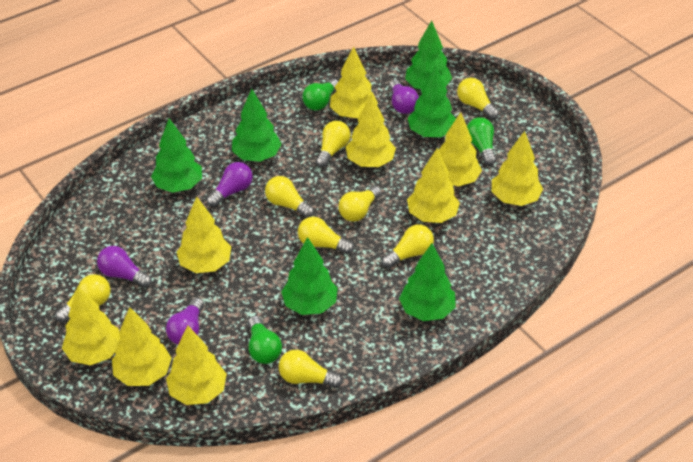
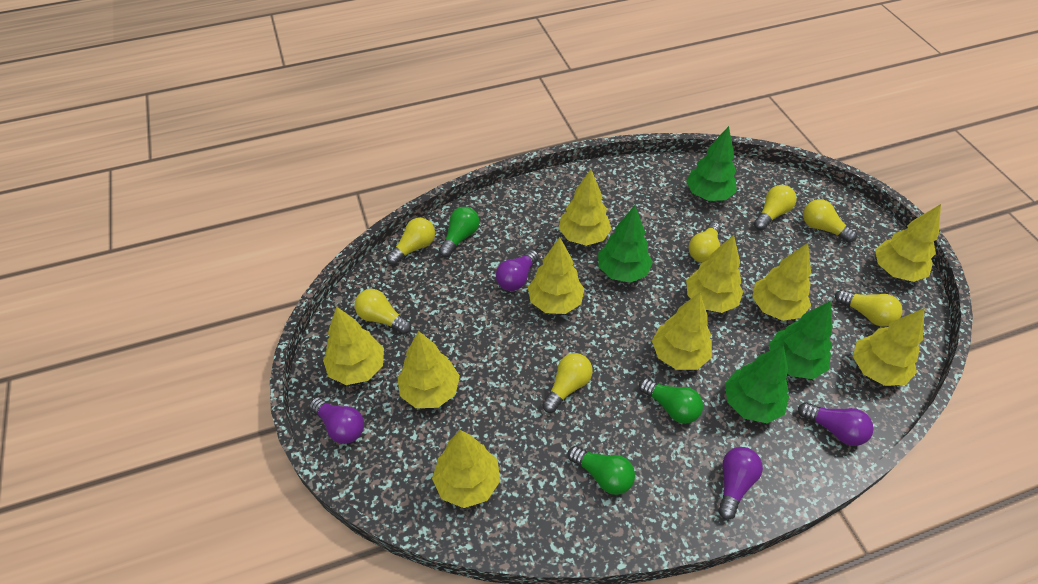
green tree: 6 -> 4
yellow light bulb: 8 -> 7
yellow tree: 9 -> 10

